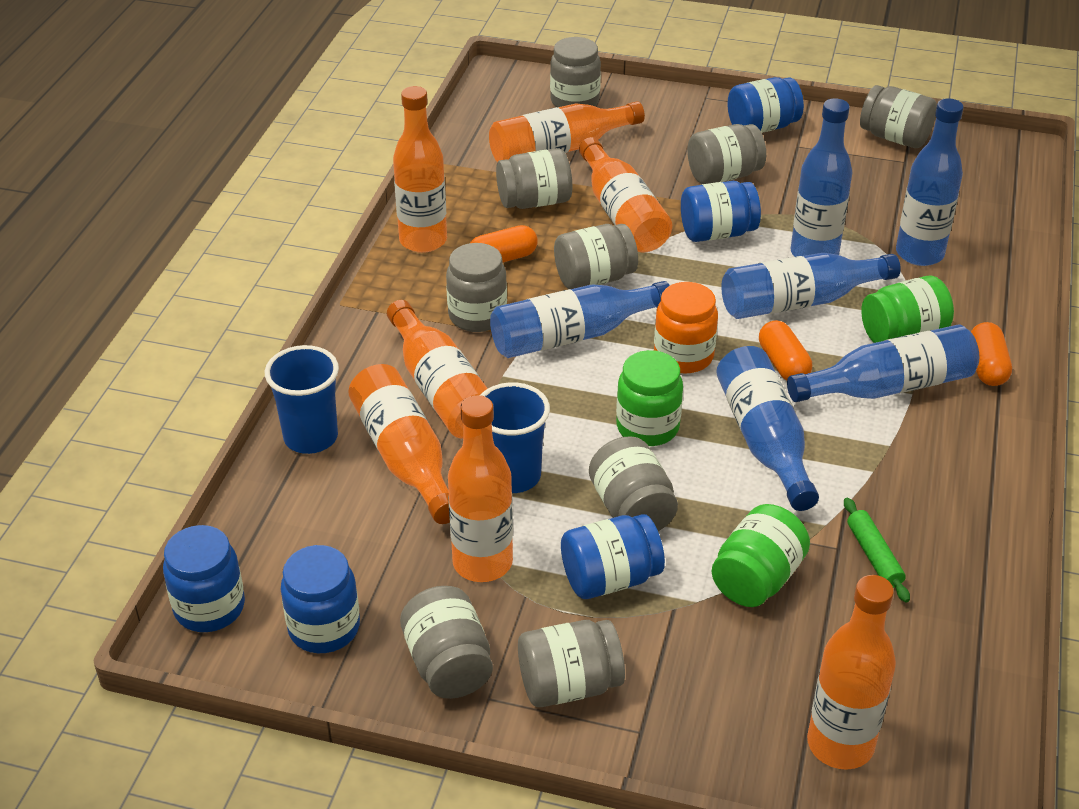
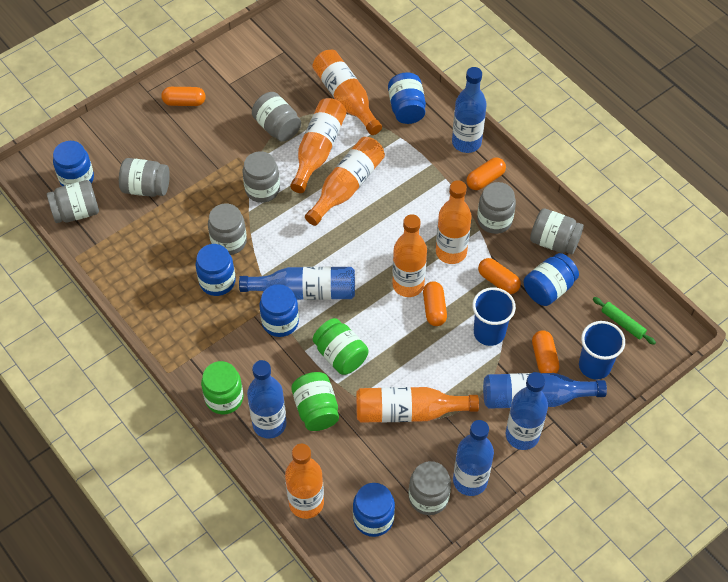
blue jar: 5 -> 6
grey jar: 9 -> 8
orange capsule: 3 -> 5
orange jar: 1 -> 0

